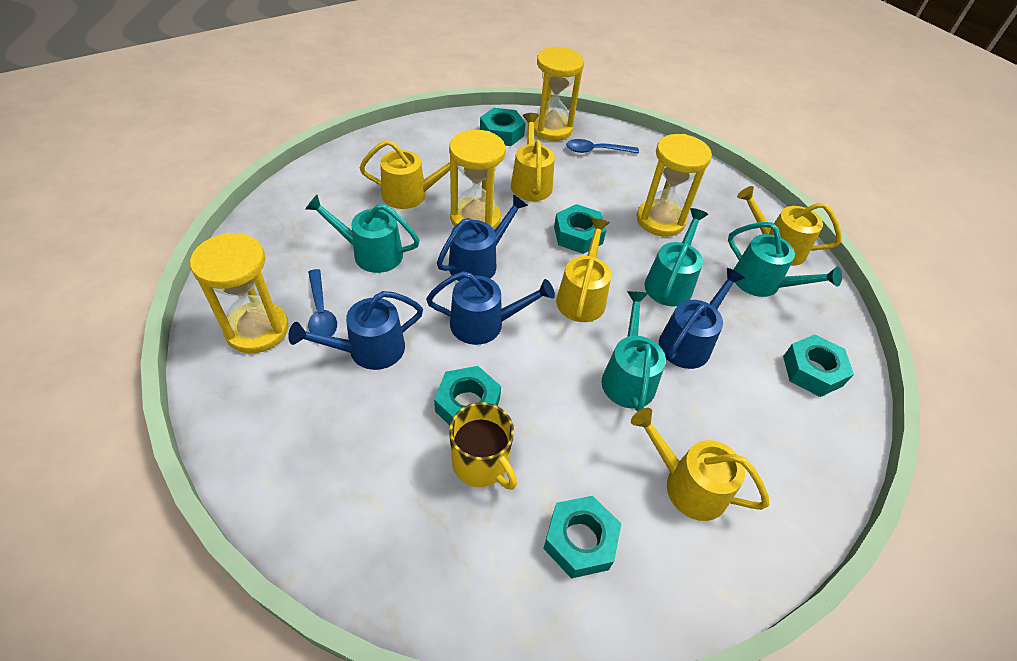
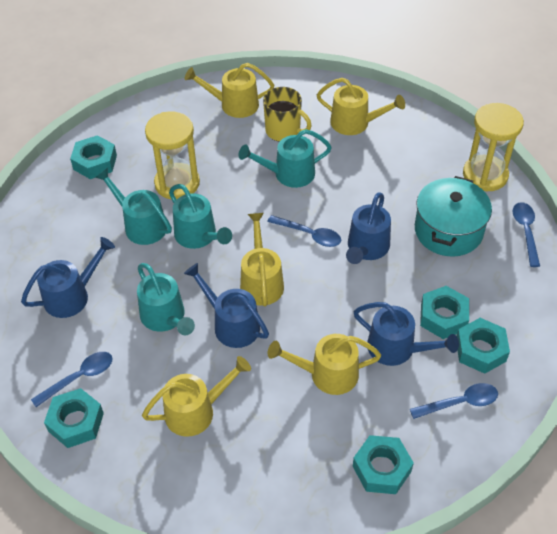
blue spoon: 2 -> 4
turquoise pot: 0 -> 1
yellow hourglass: 4 -> 2

